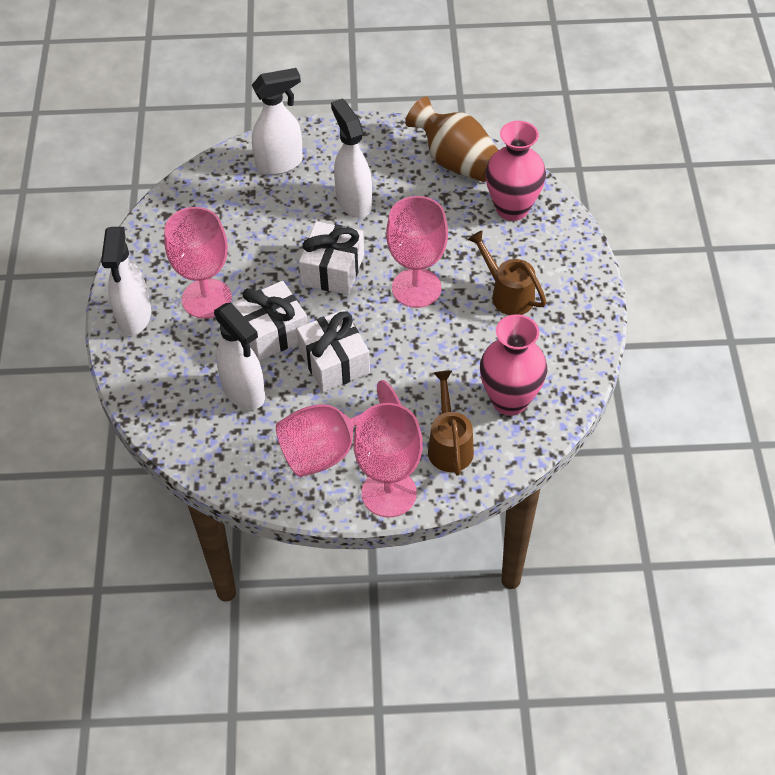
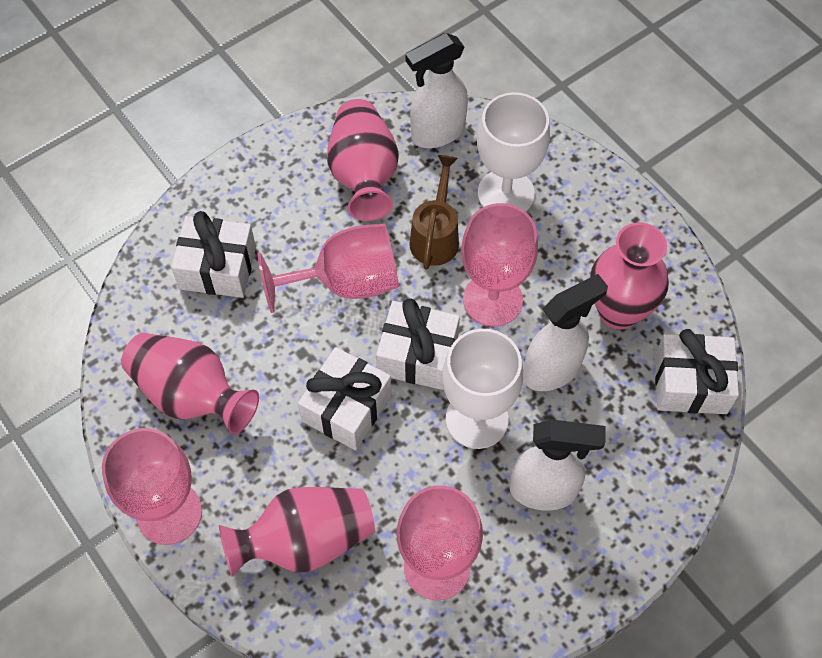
brown vase: 1 -> 0
brown watering can: 2 -> 1
pink vase: 2 -> 4
white gift: 3 -> 4
white goblet: 0 -> 2
white spray bottle: 4 -> 3

